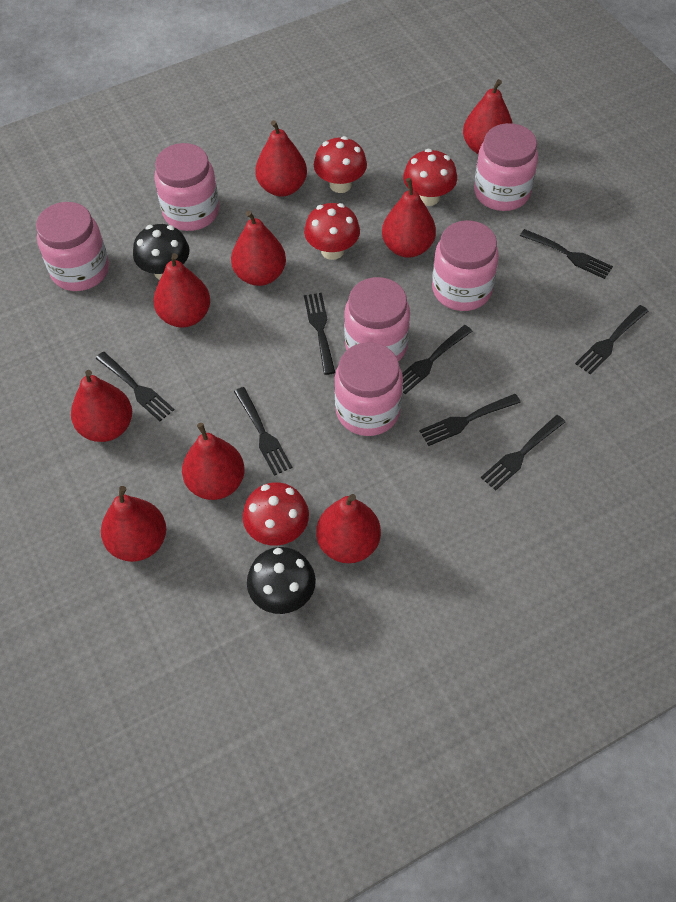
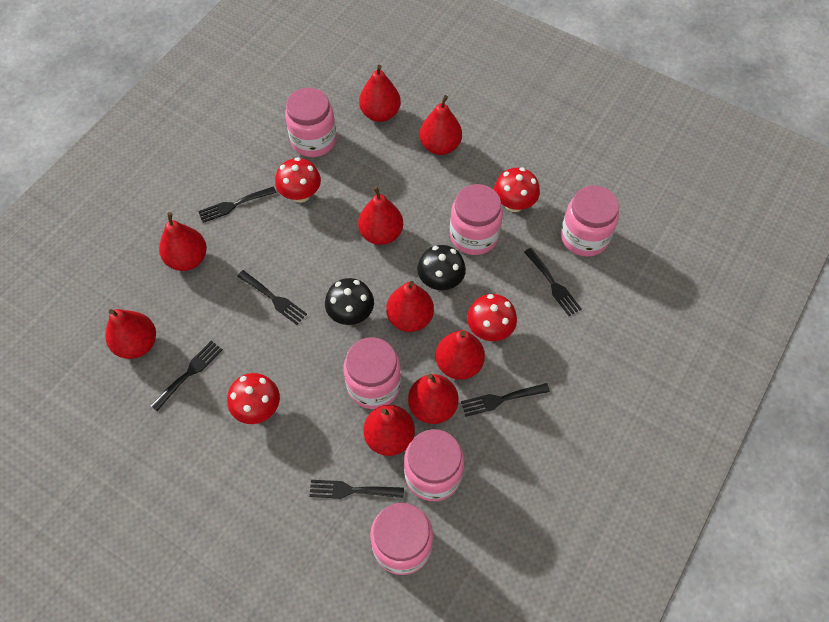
black fork: 8 -> 6

